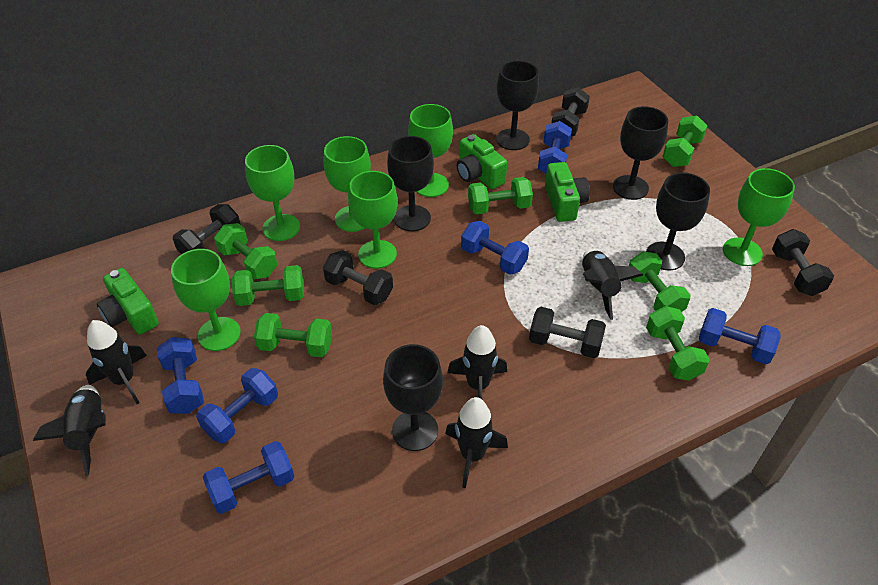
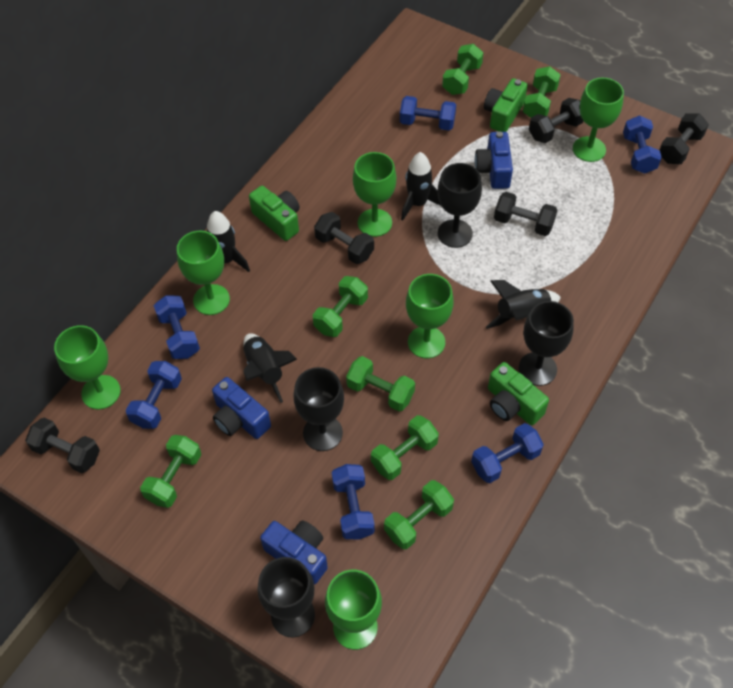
black goblet: 5 -> 4
black rocket: 5 -> 4
blue camera: 0 -> 3

